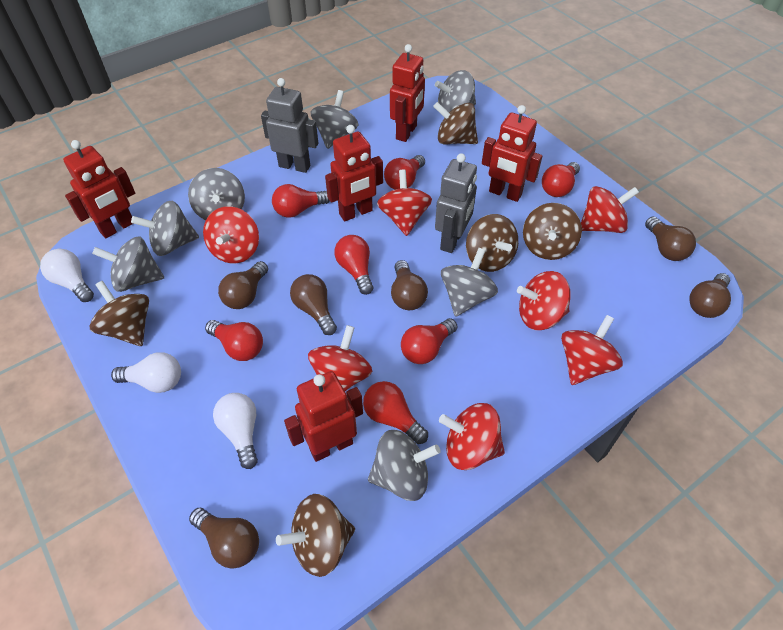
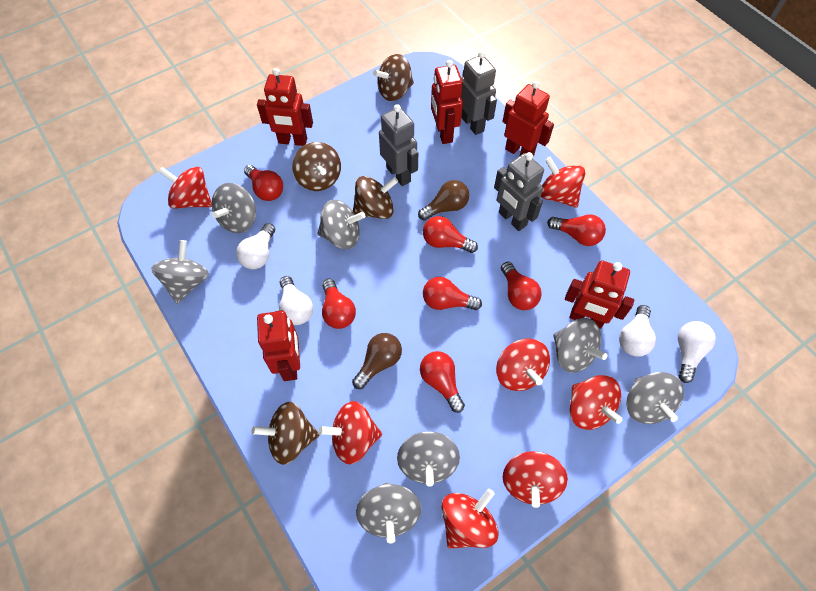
brown light bulb: 6 -> 2
brown spinning top: 5 -> 4
grey robot: 2 -> 3
white light bulb: 3 -> 4

